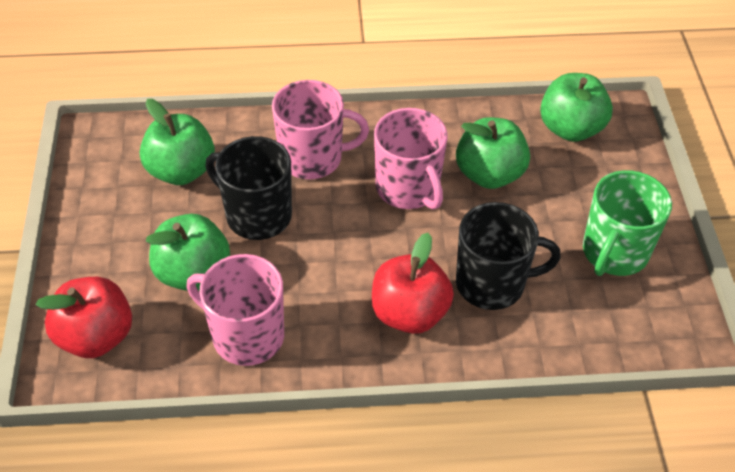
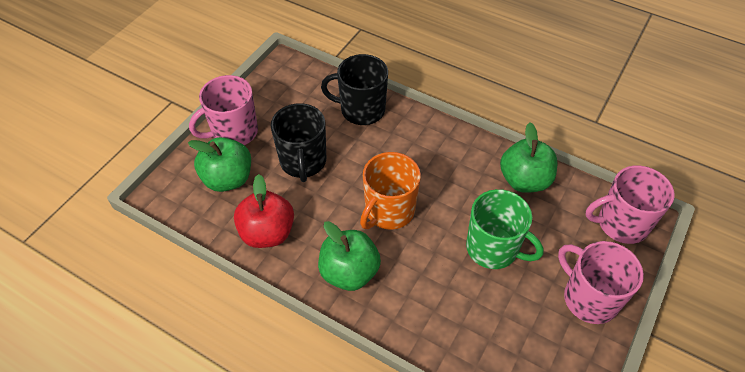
green apple: 4 -> 3
orange mug: 0 -> 1
red apple: 2 -> 1

